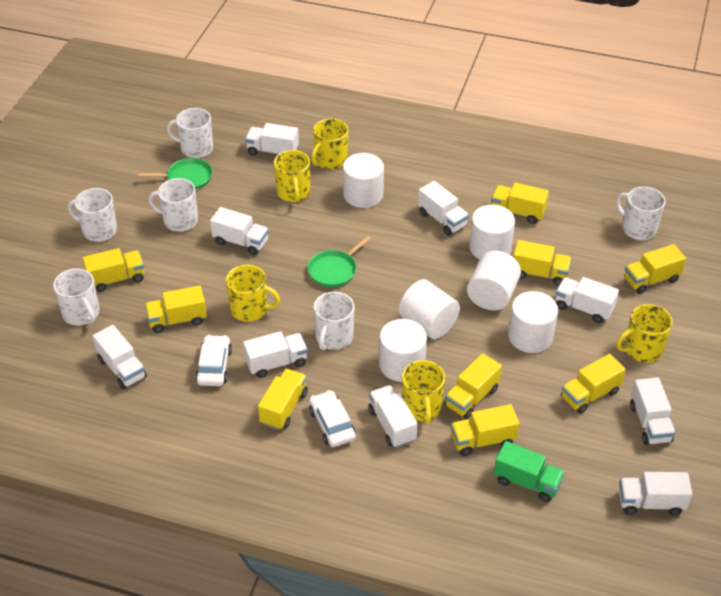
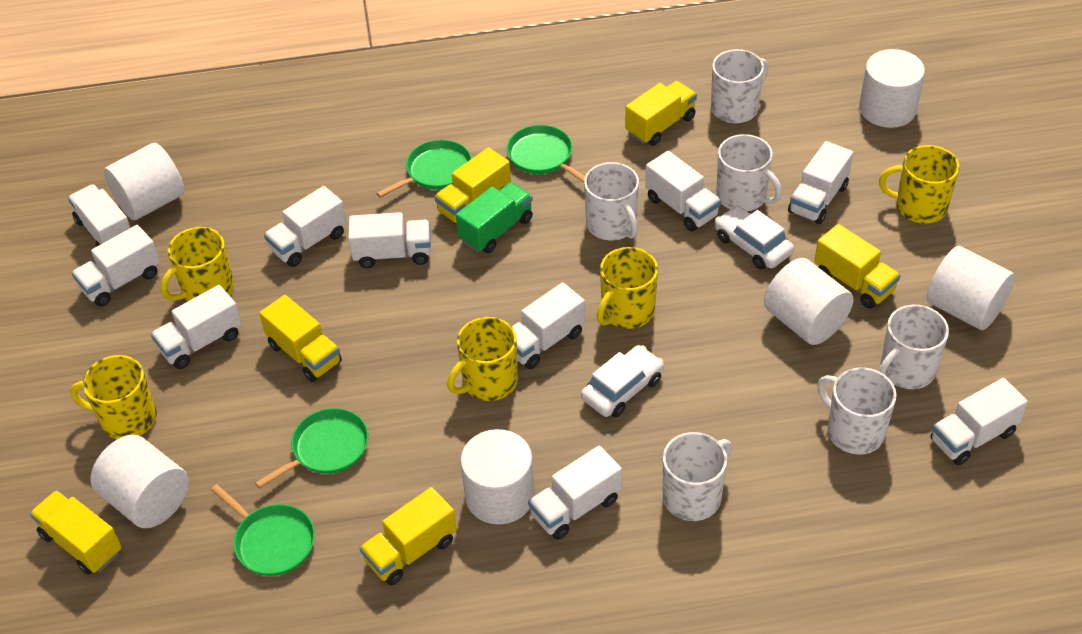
green pan: 2 -> 4
white truck: 9 -> 10
yellow truck: 9 -> 6

